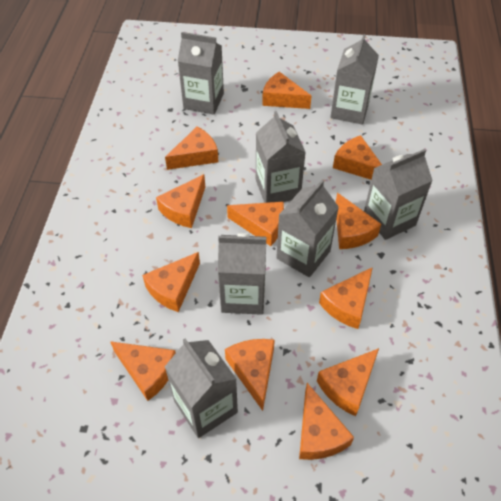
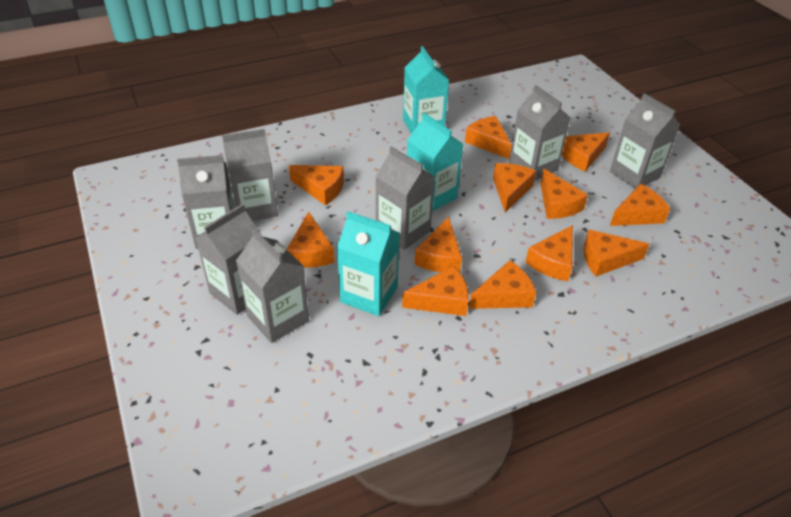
turquoise carton: 0 -> 3

